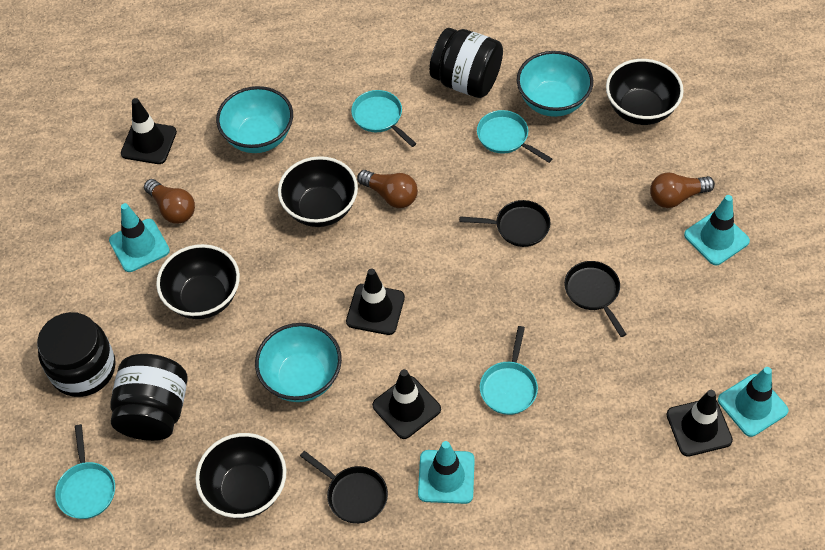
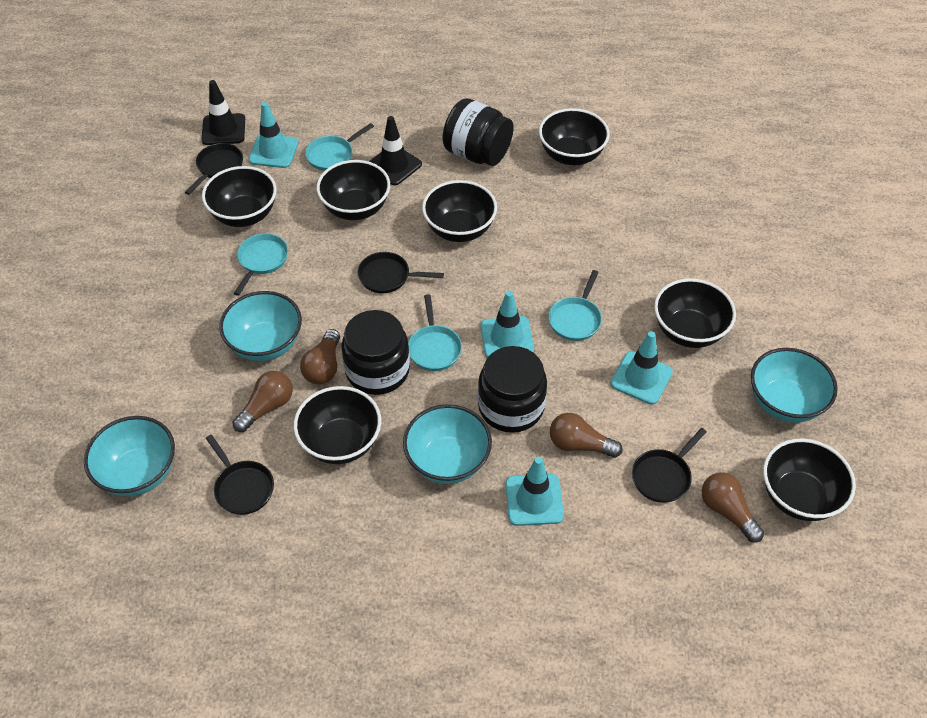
black bowl: 4 -> 7
black pan: 3 -> 4
black traffic cone: 4 -> 2
brown light bulb: 3 -> 4
turquoise bowl: 3 -> 4

